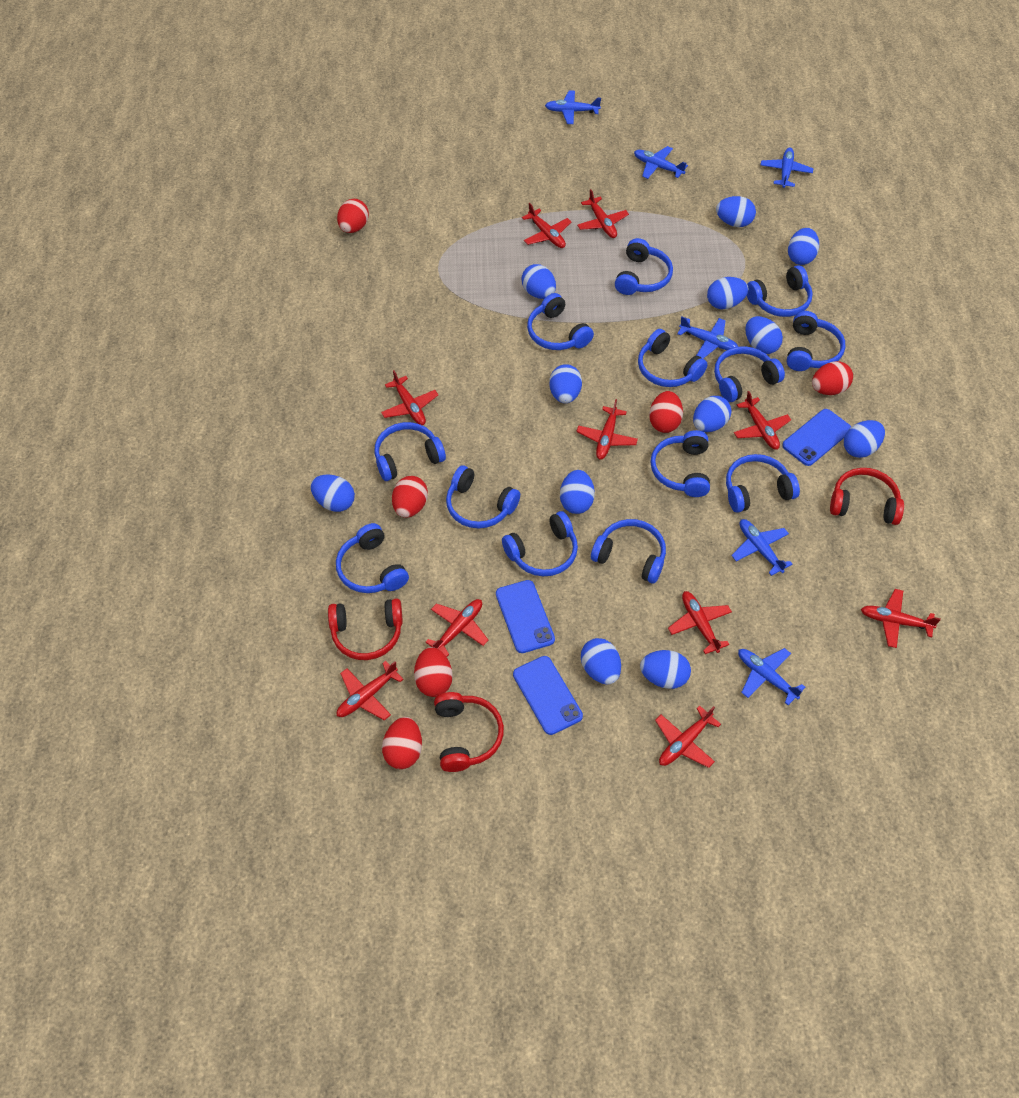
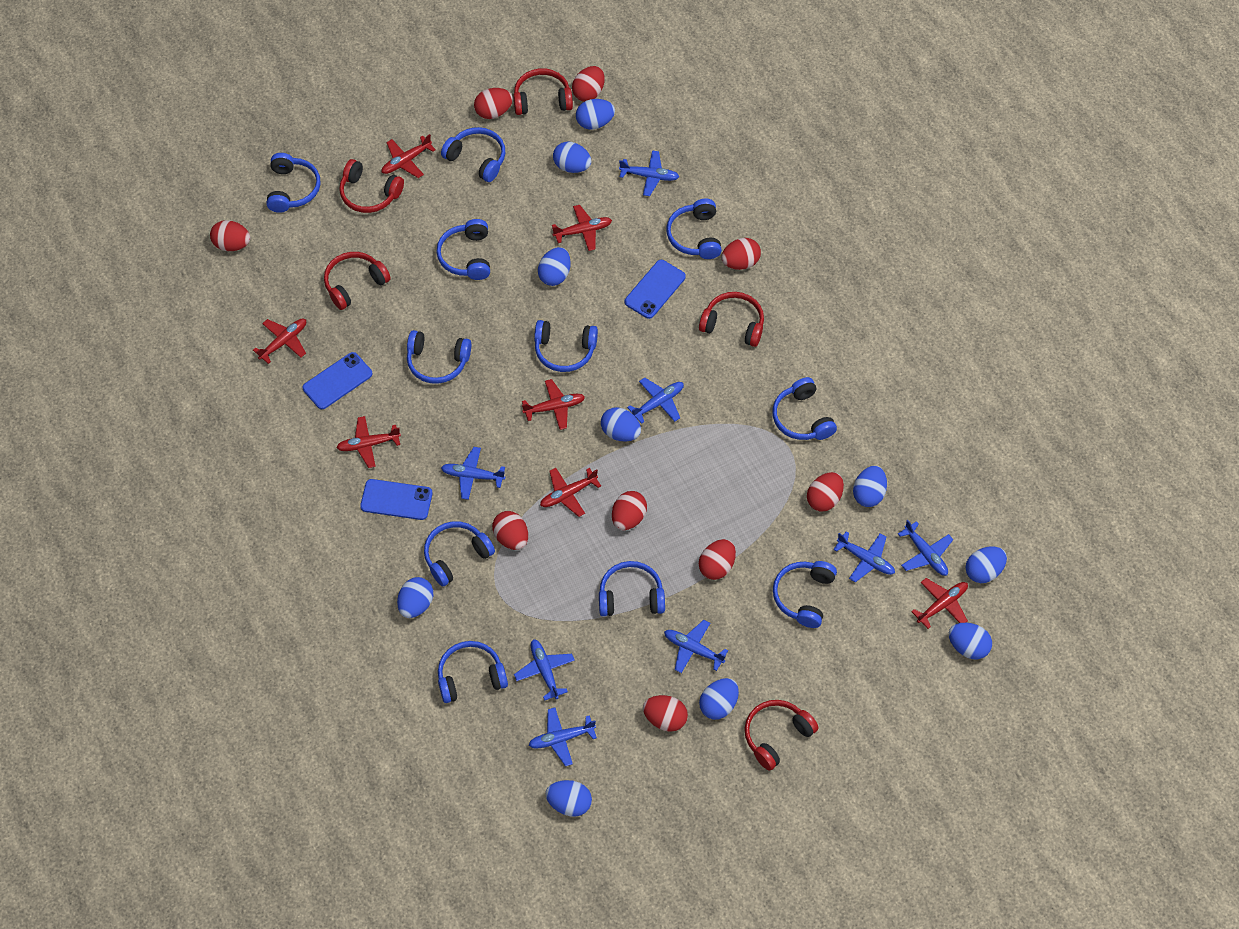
blue egg: 12 -> 10
blue headphones: 13 -> 11
blue plane: 6 -> 8
red egg: 6 -> 9
red headphones: 3 -> 5
red plane: 10 -> 7

